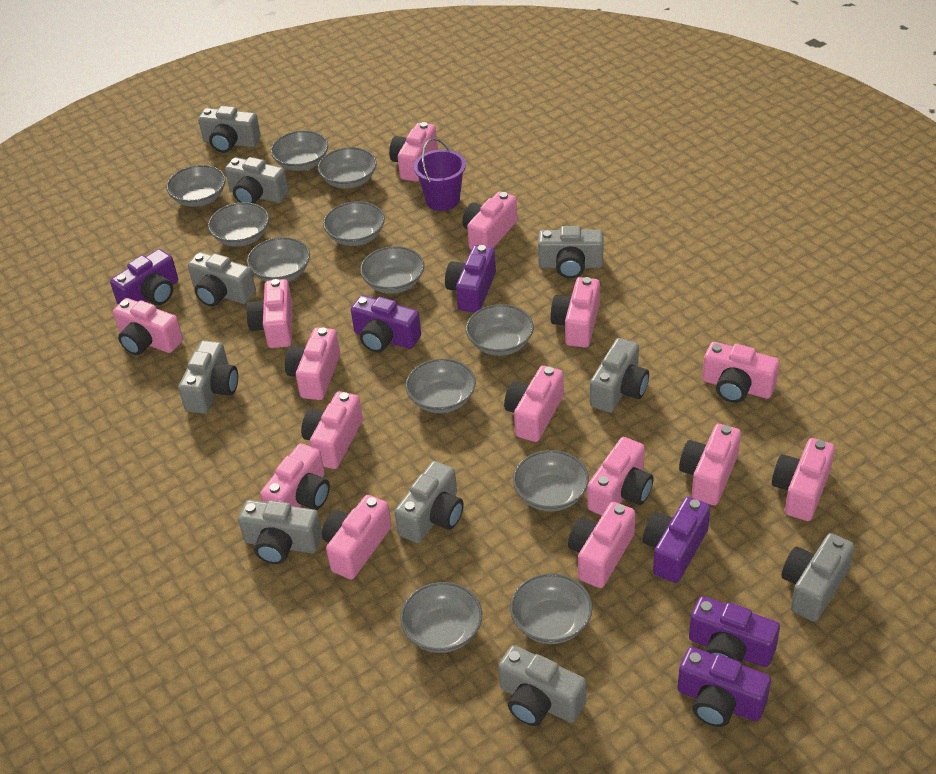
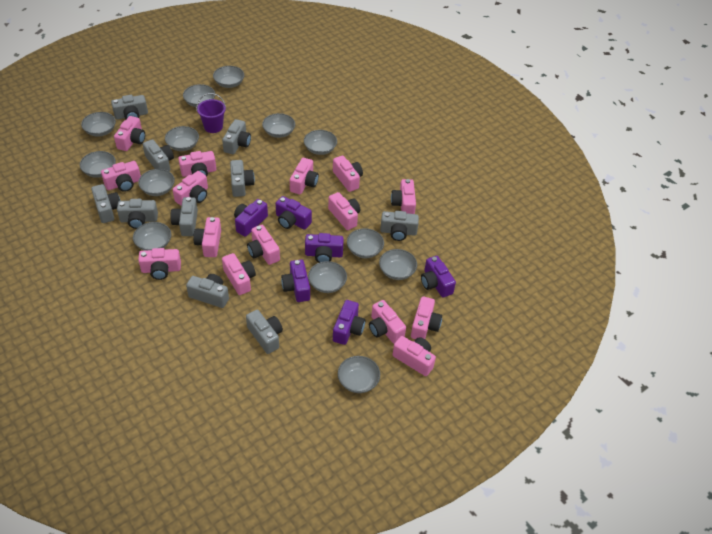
grey bowl: 12 -> 13

